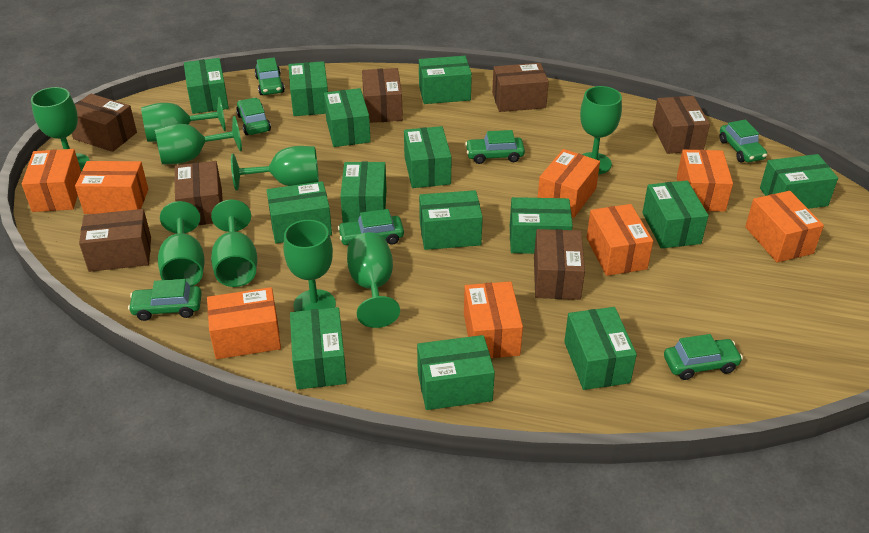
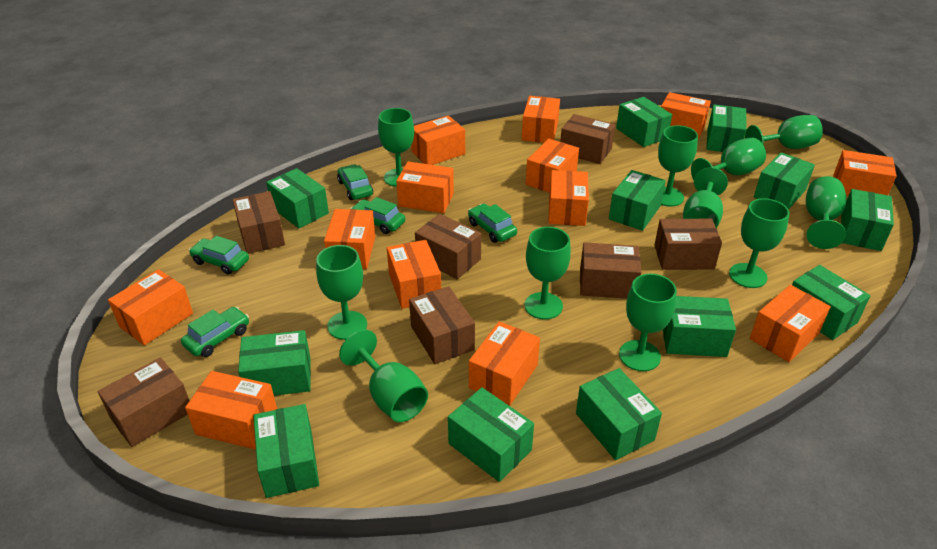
green box: 14 -> 12
green car: 7 -> 5
green goblet: 9 -> 11
orange box: 8 -> 13

